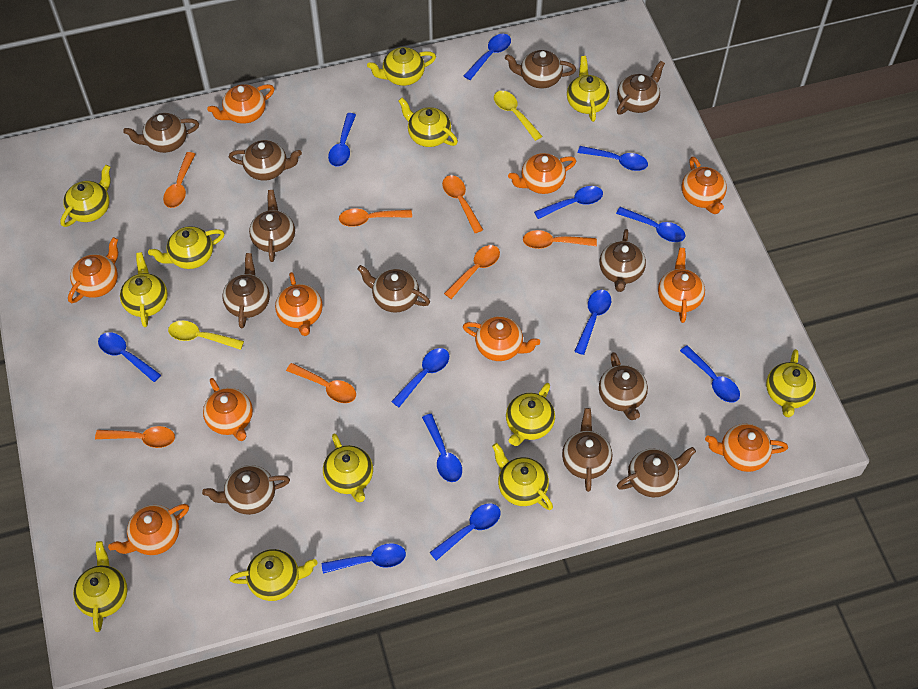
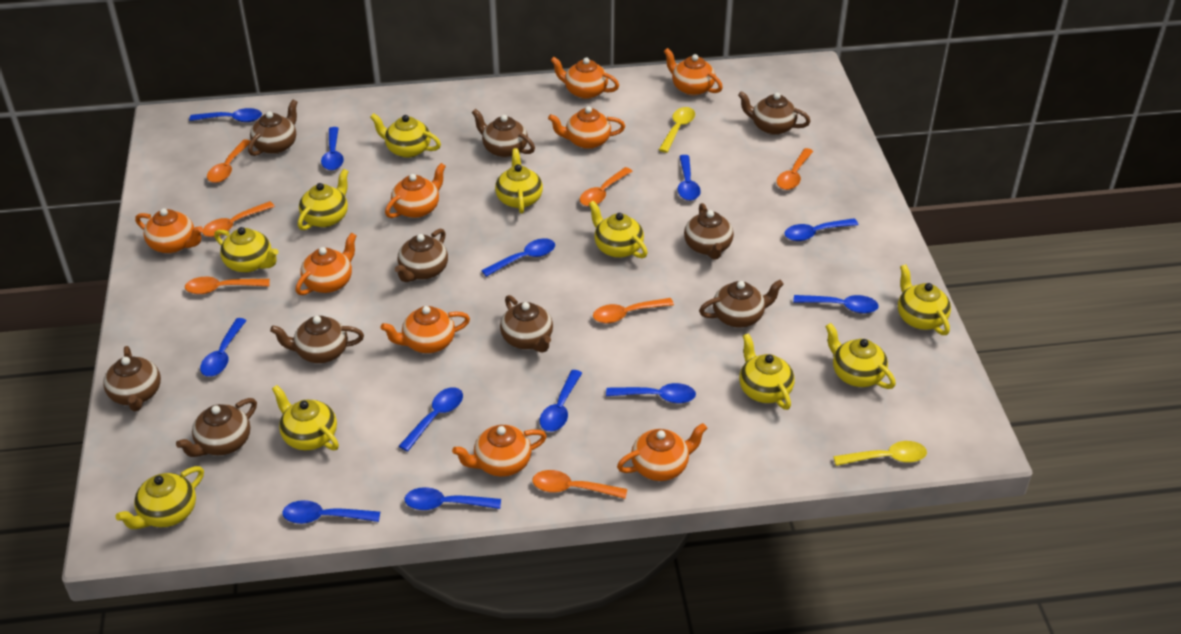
brown teapot: 12 -> 10
orange teapot: 10 -> 9
yellow teapot: 12 -> 10

